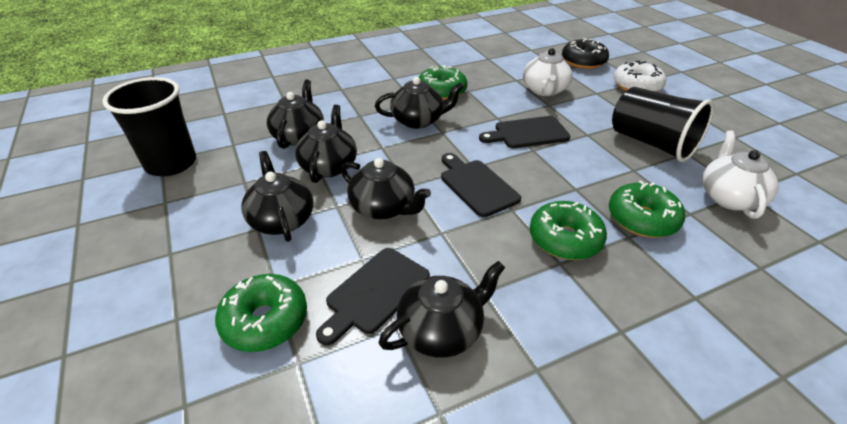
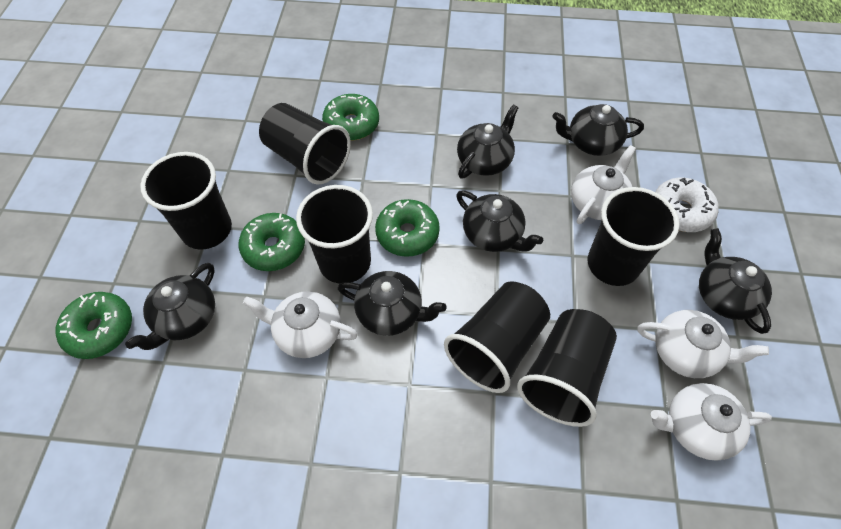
black cup: 2 -> 6
black cutting board: 3 -> 0
black donut: 1 -> 0
white teapot: 2 -> 4

